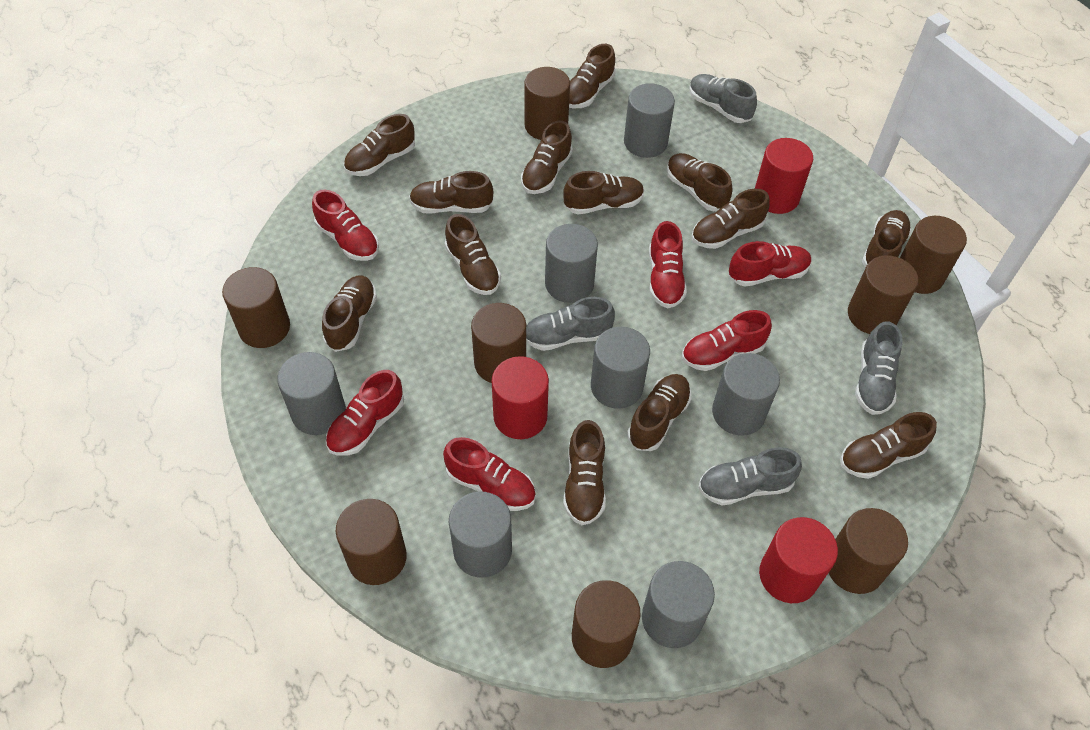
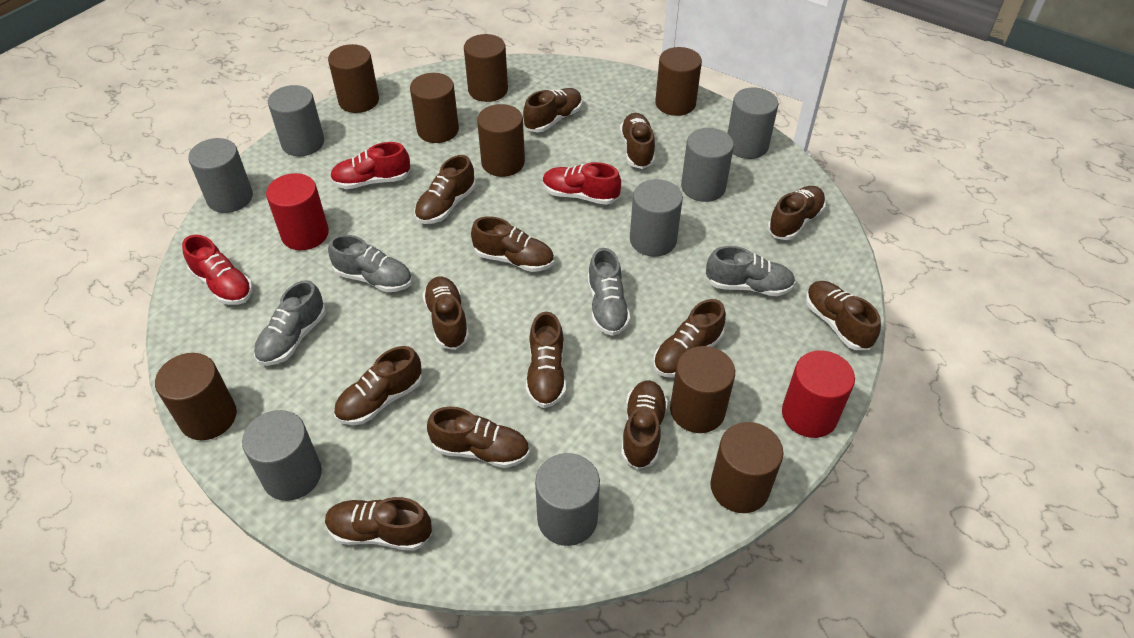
red cylinder: 3 -> 2
red shoe: 6 -> 3

